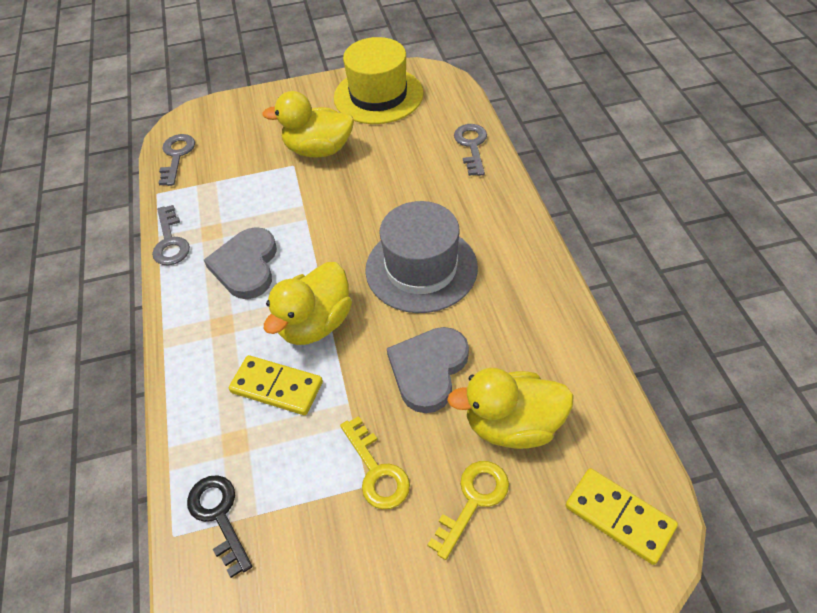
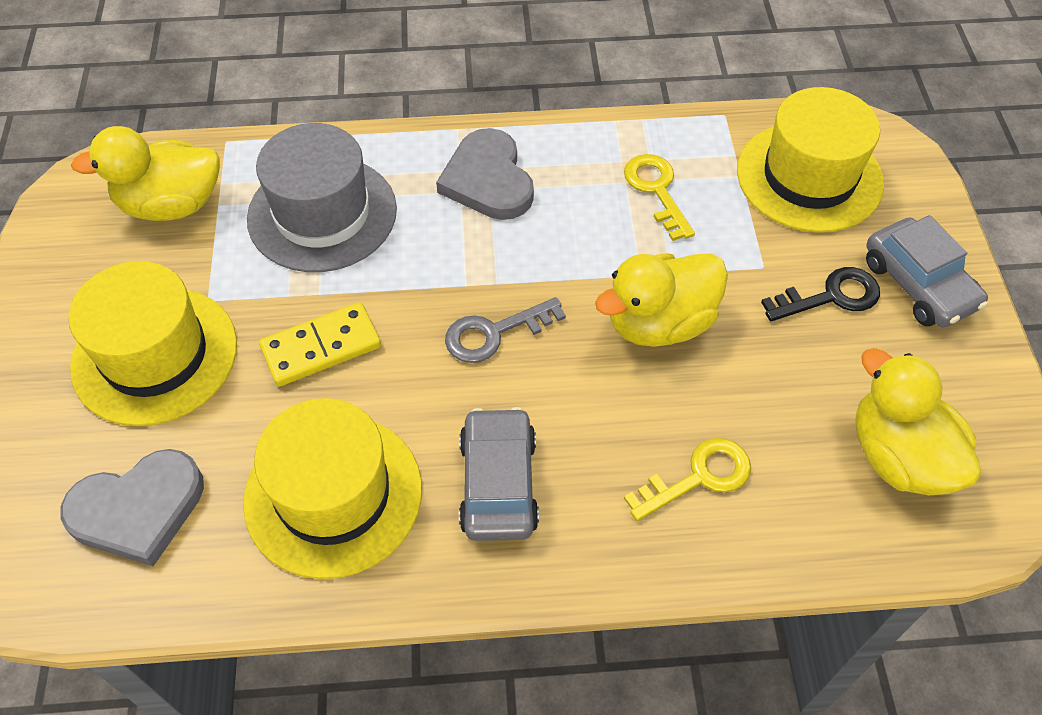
grey car: 0 -> 2
grey key: 3 -> 1
yellow domino: 2 -> 1
yellow hat: 1 -> 3

